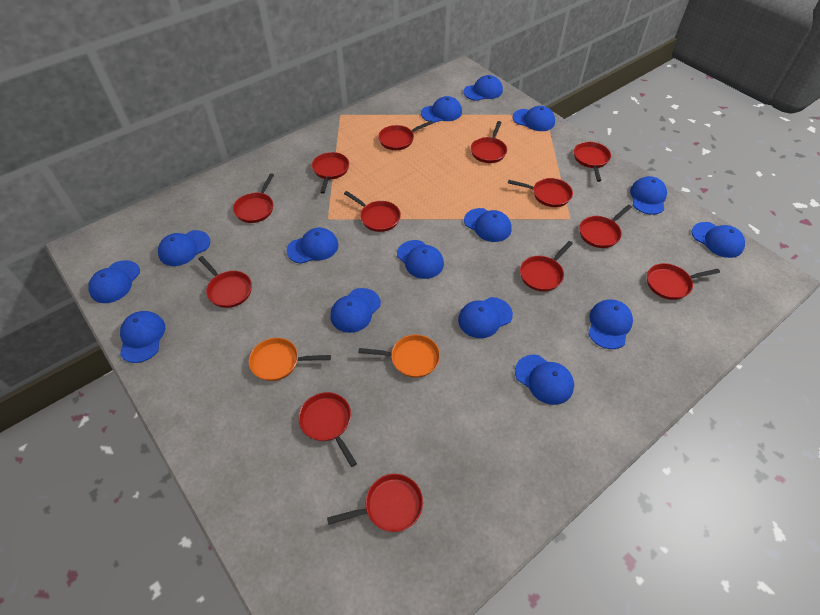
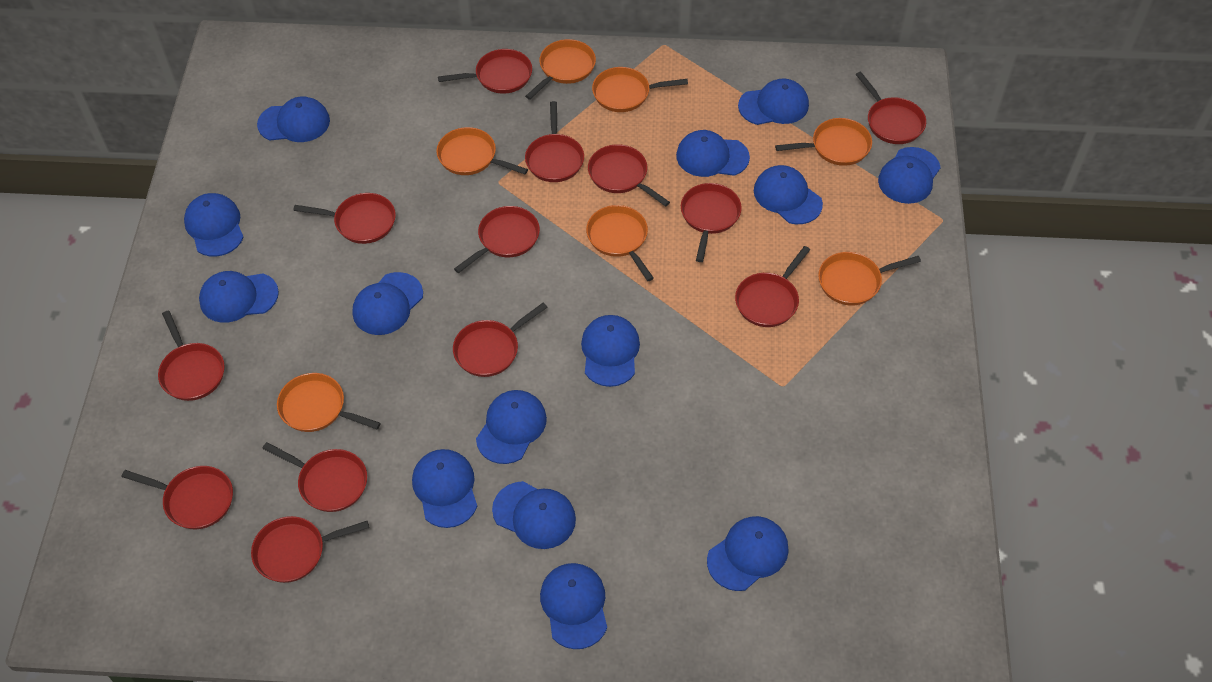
blue cap: 15 -> 14
orange pan: 2 -> 7

